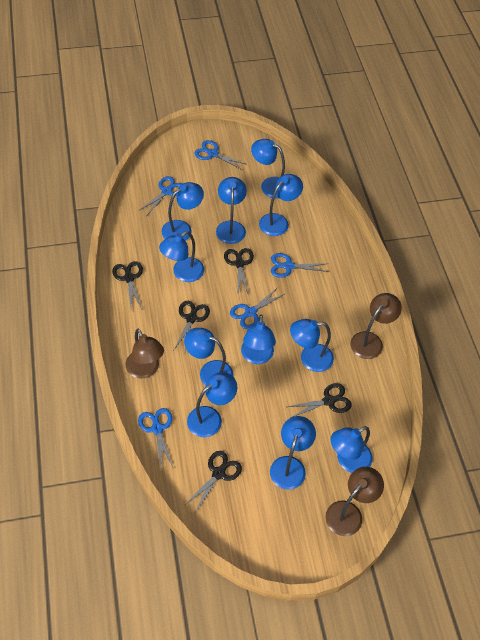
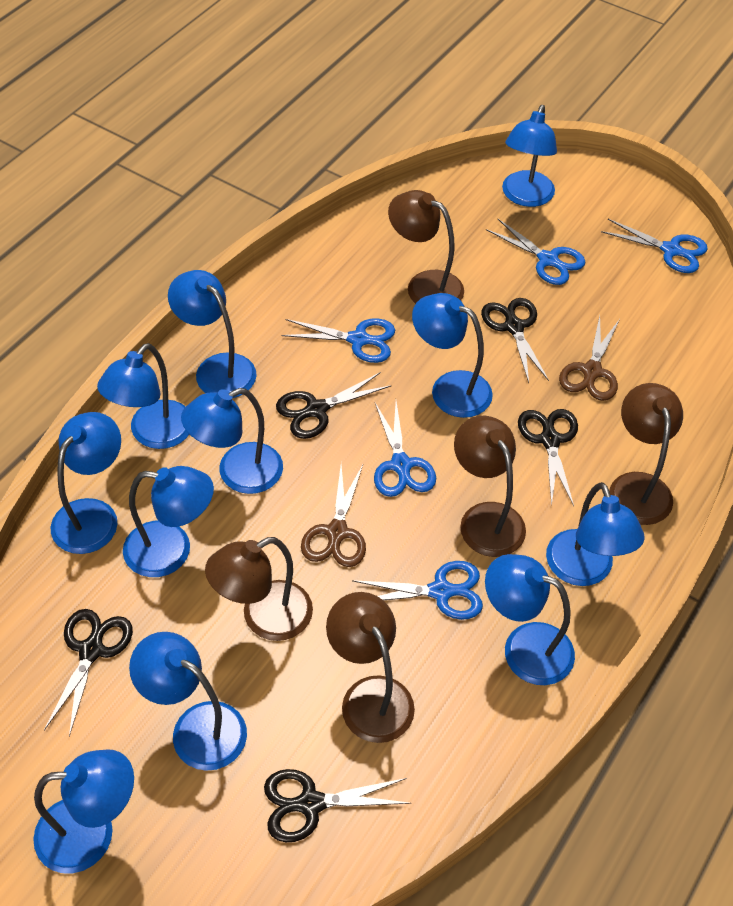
brown lamp: 3 -> 5
brown scissors: 0 -> 2

